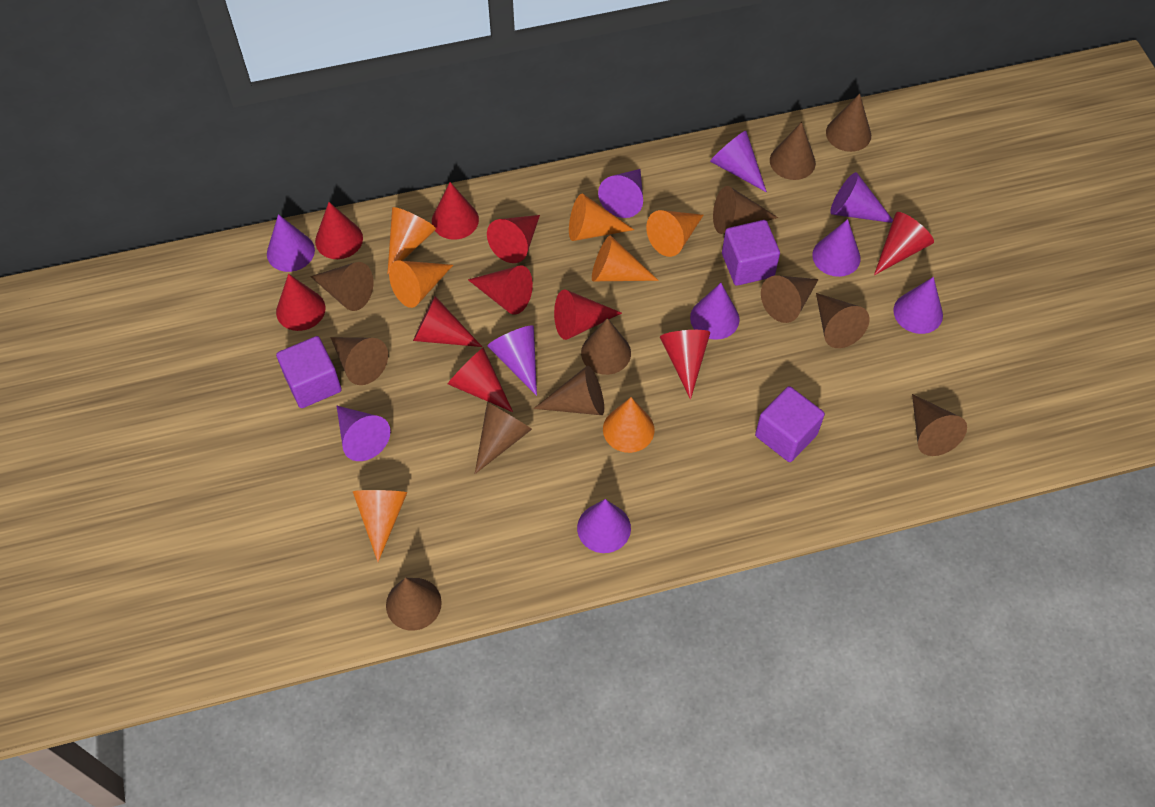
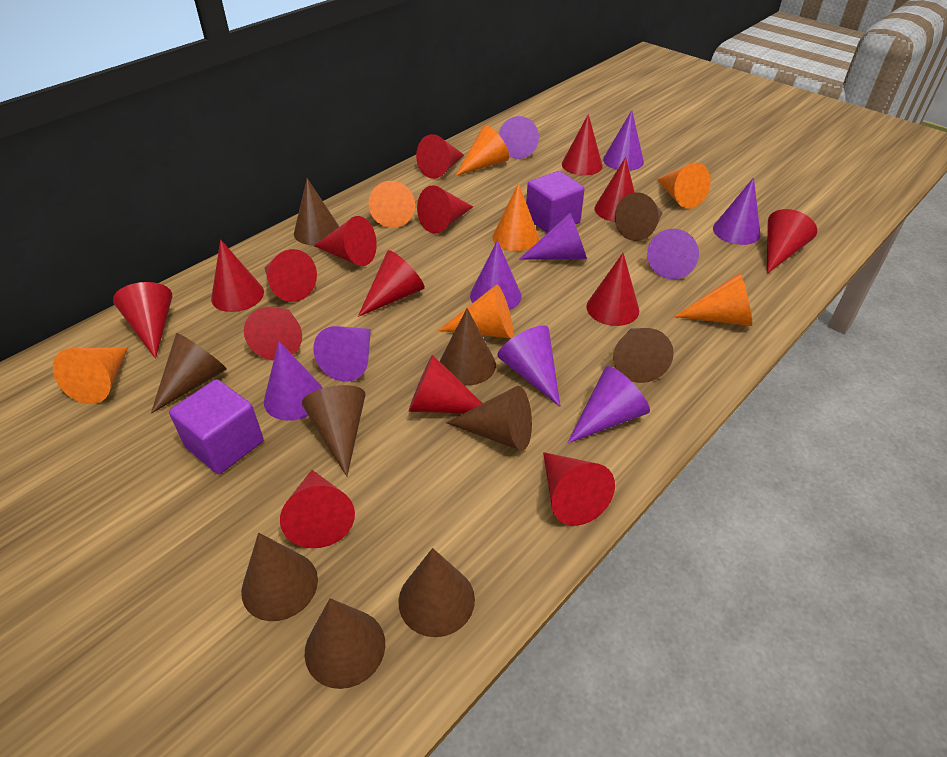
brown cone: 12 -> 10
purple cube: 3 -> 2
red cone: 10 -> 15

